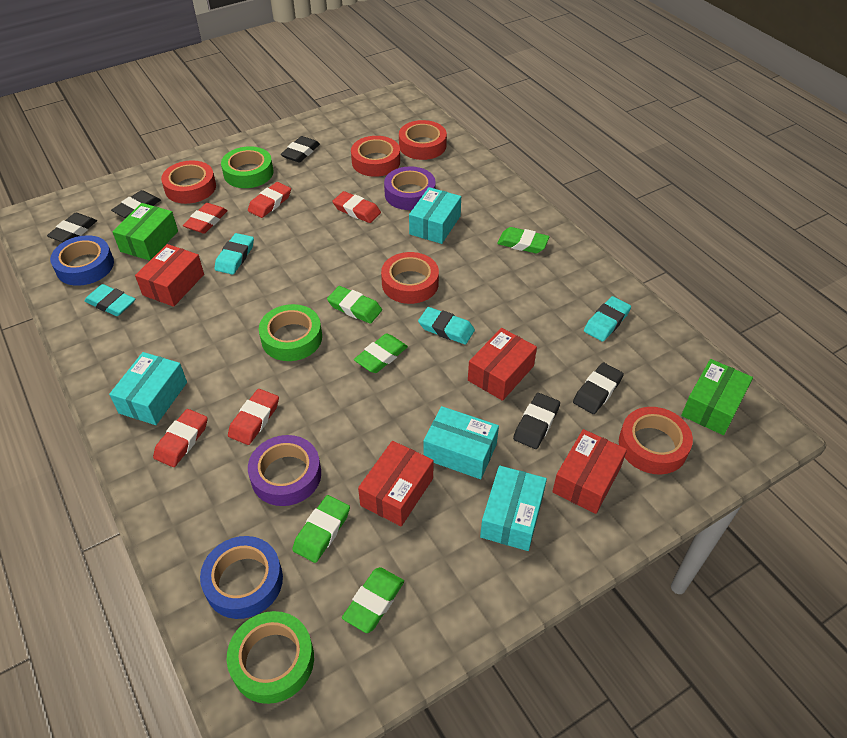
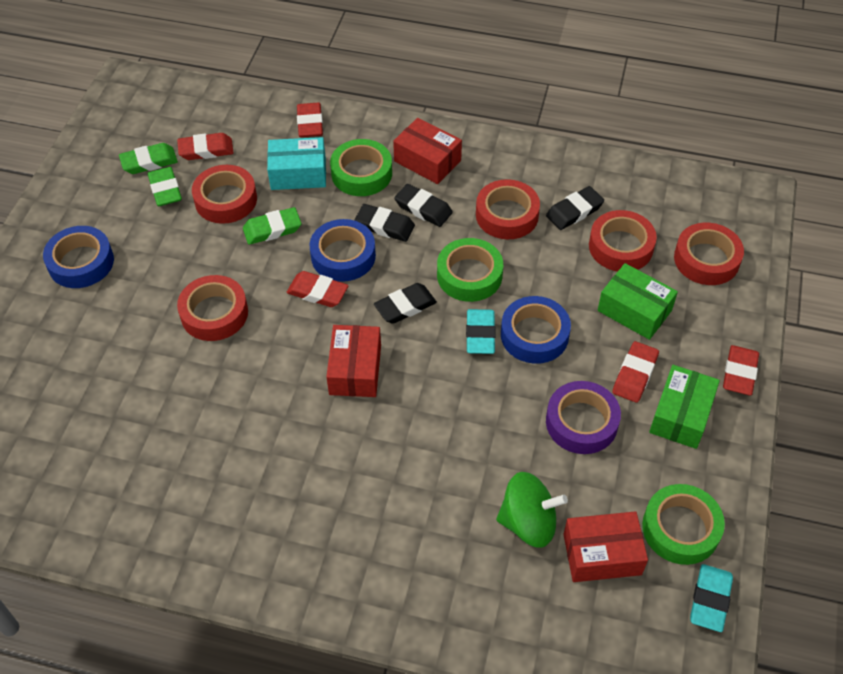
black eraser: 5 -> 4
blue tape: 2 -> 3
green eraser: 5 -> 3
green spinning top: 0 -> 1
purple tape: 2 -> 1
red box: 4 -> 3
turquoise box: 4 -> 1
turquoise eraser: 4 -> 2

